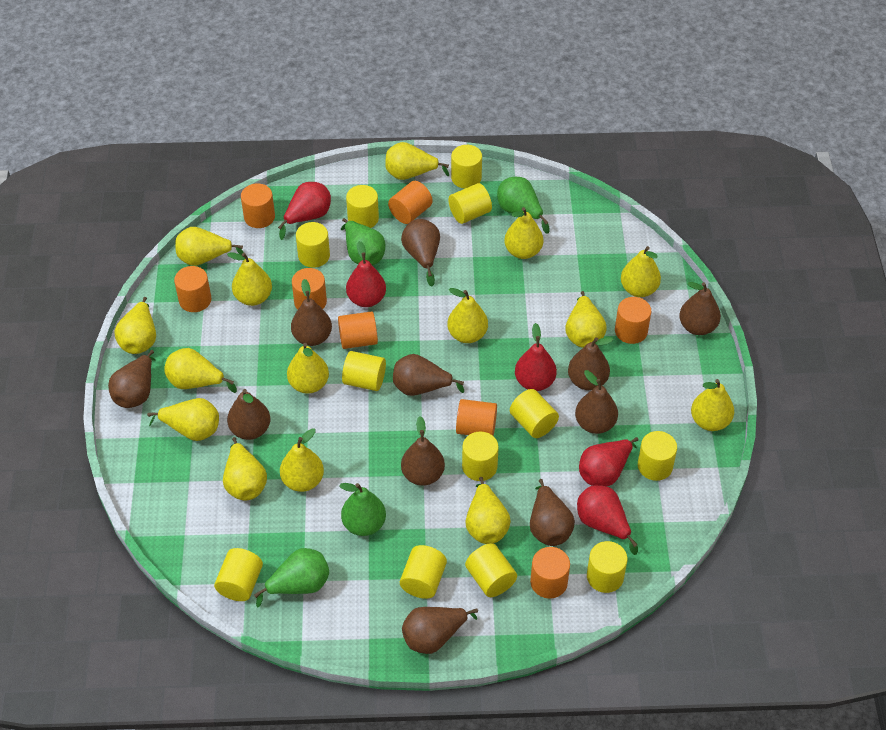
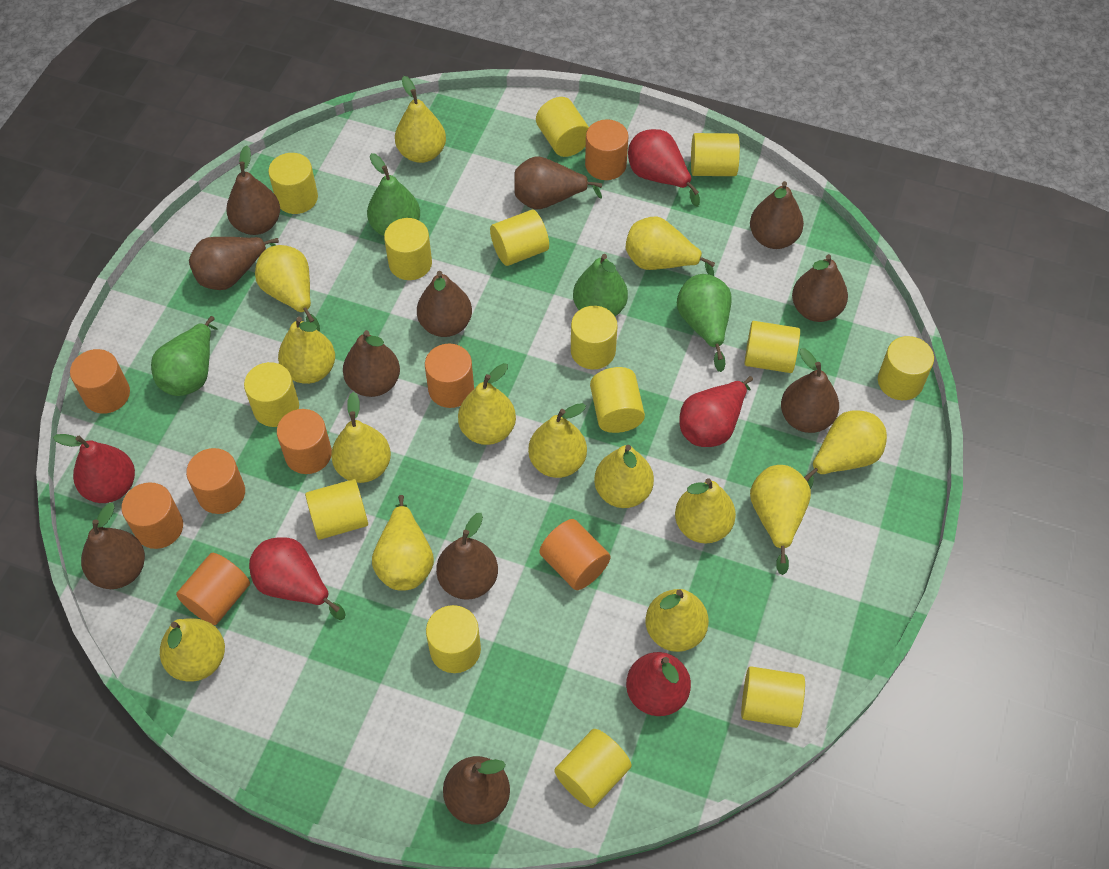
yellow cylinder: 12 -> 14
yellow pear: 15 -> 14

